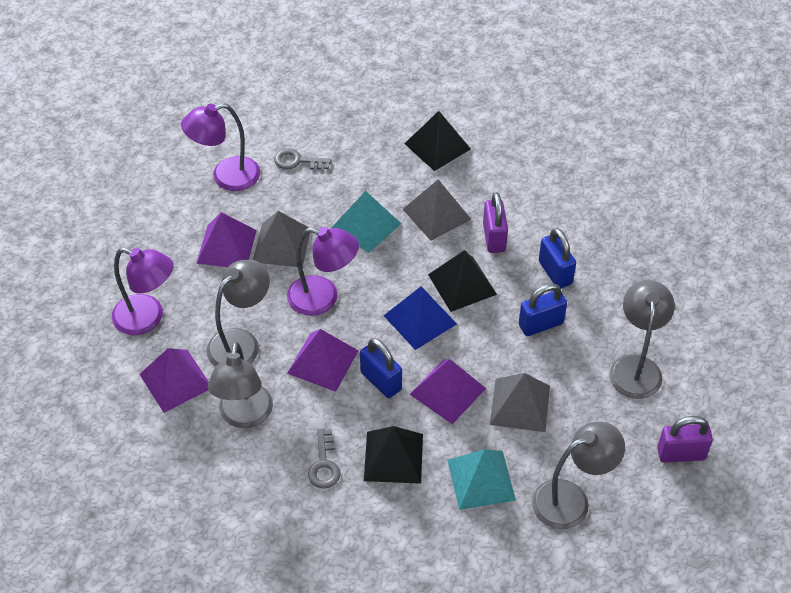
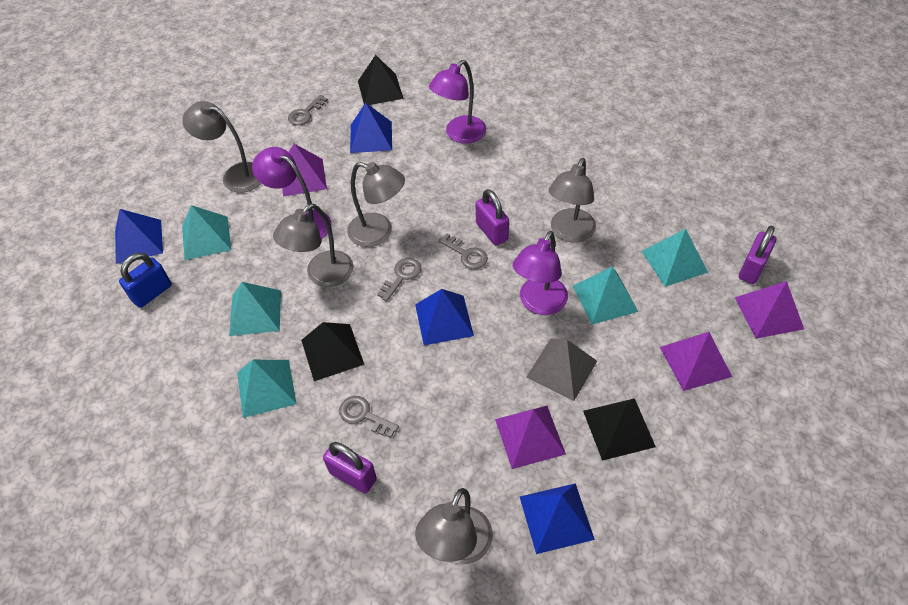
blue padlock: 3 -> 1
blue pyramid: 1 -> 4
grey key: 2 -> 4
grey lamp: 4 -> 5
grey pyramid: 3 -> 1
purple padlock: 2 -> 3
turquoise pyramid: 2 -> 5

